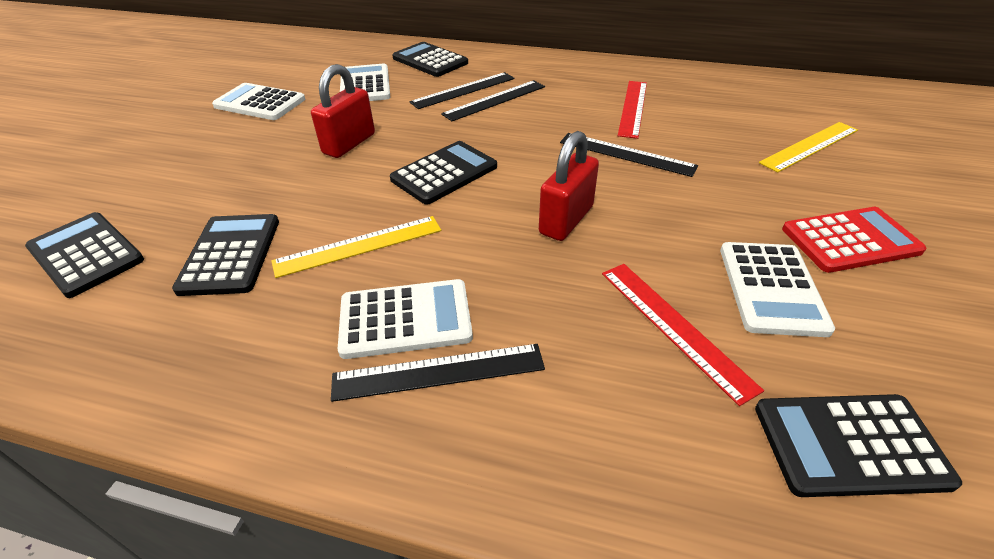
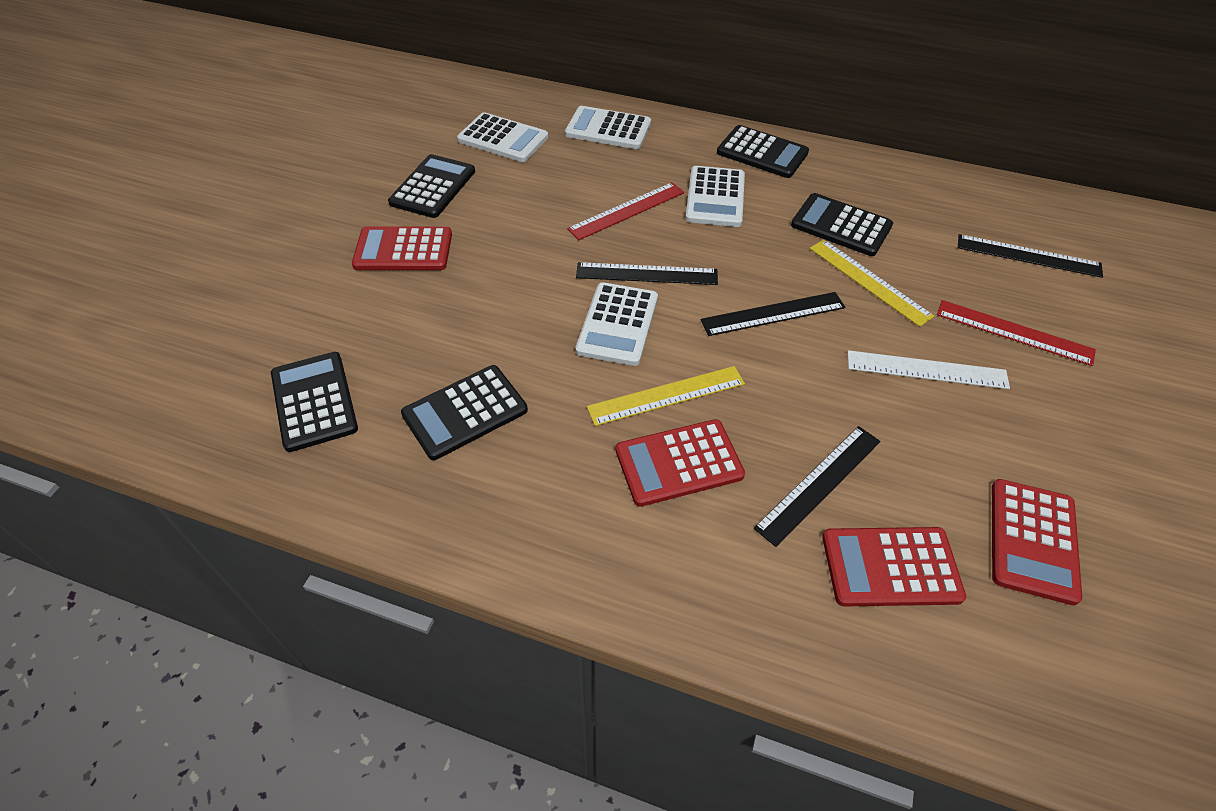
red calculator: 1 -> 4
red padlock: 2 -> 0
white ruler: 0 -> 1

